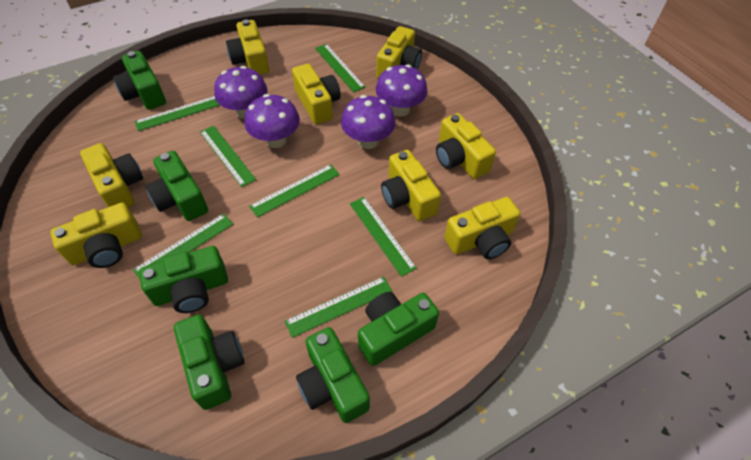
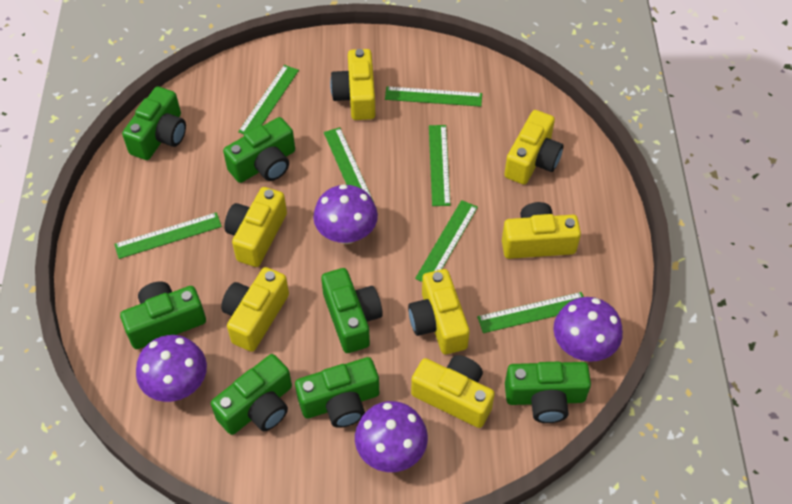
green camera: 6 -> 7
yellow camera: 8 -> 7

